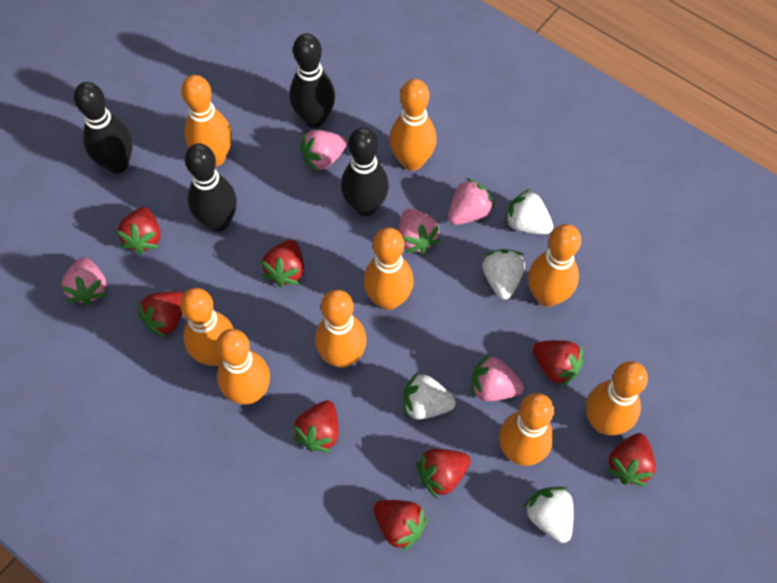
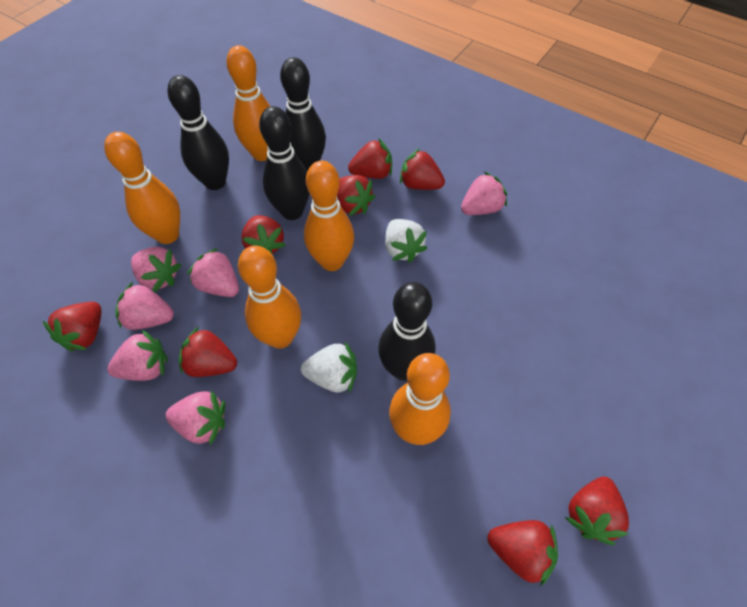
orange bowling pin: 9 -> 5
pink strawberry: 5 -> 6
white strawberry: 4 -> 2

